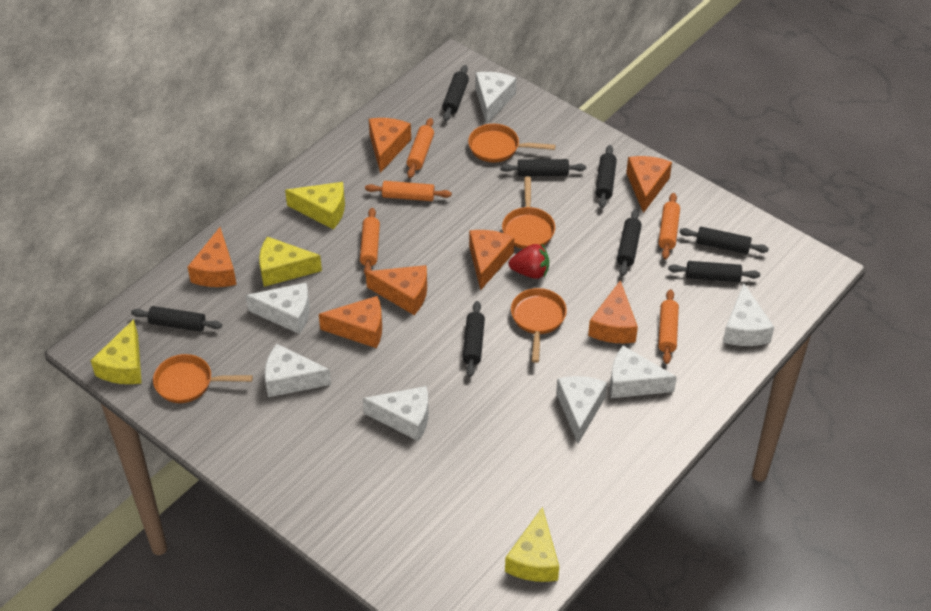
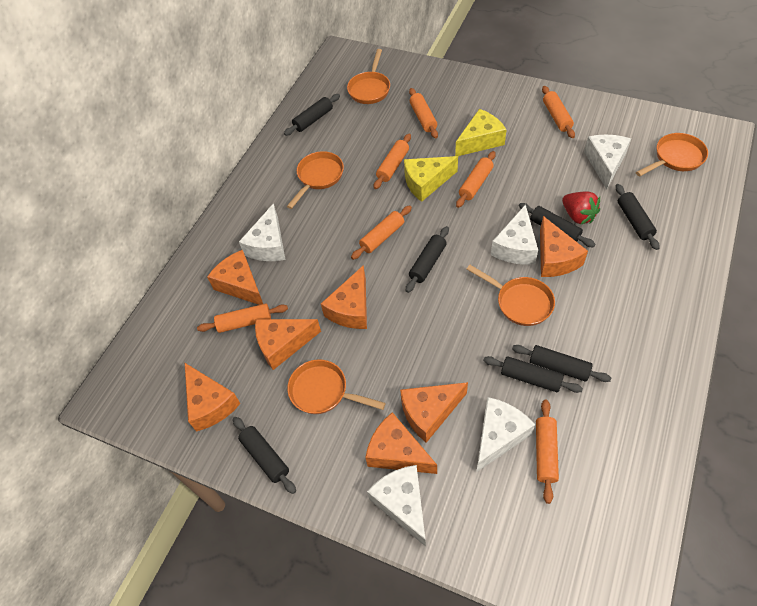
black rolling pin: 8 -> 7
orange pan: 4 -> 5
orange rolling pin: 5 -> 7
white cheese: 7 -> 5
yellow cheese: 4 -> 2

